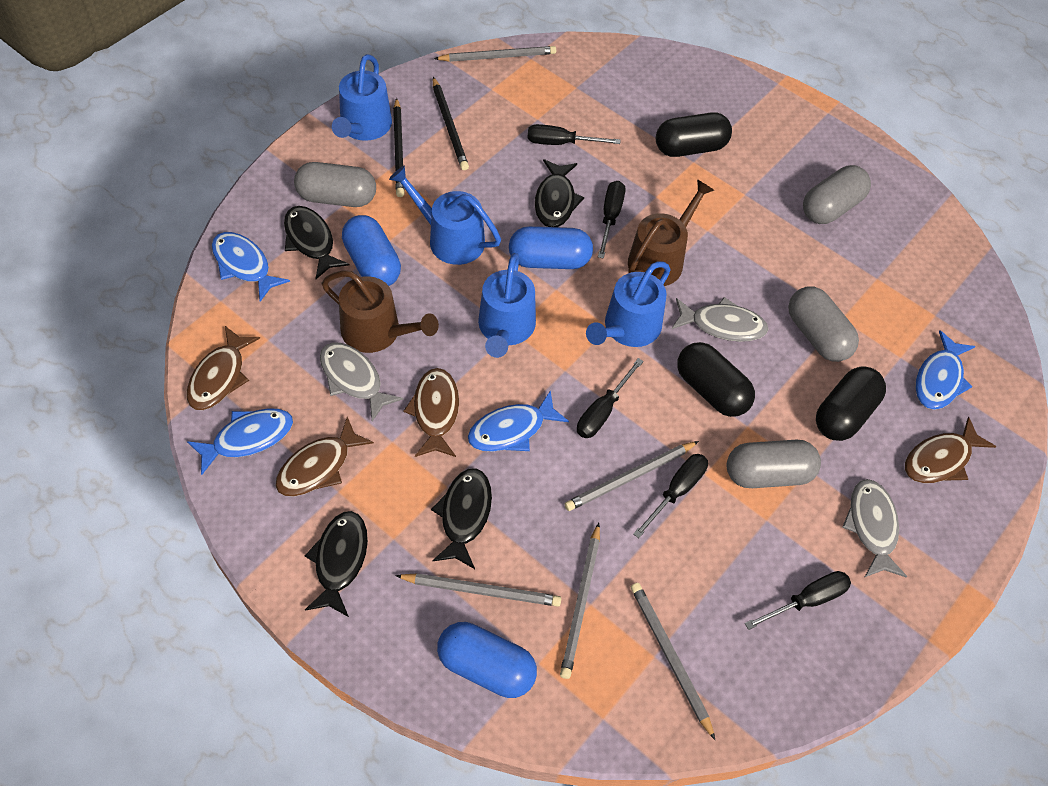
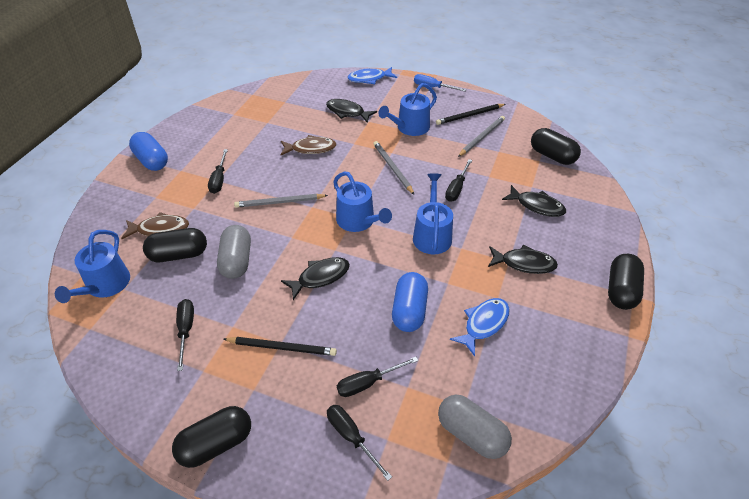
black capsule: 3 -> 4
blue capsule: 3 -> 2
blue fish: 4 -> 2
blue screwdriver: 0 -> 1
brown fish: 4 -> 2
brown watering can: 2 -> 0
grey capsule: 4 -> 2
grey fish: 3 -> 0
grey pencil: 5 -> 3

